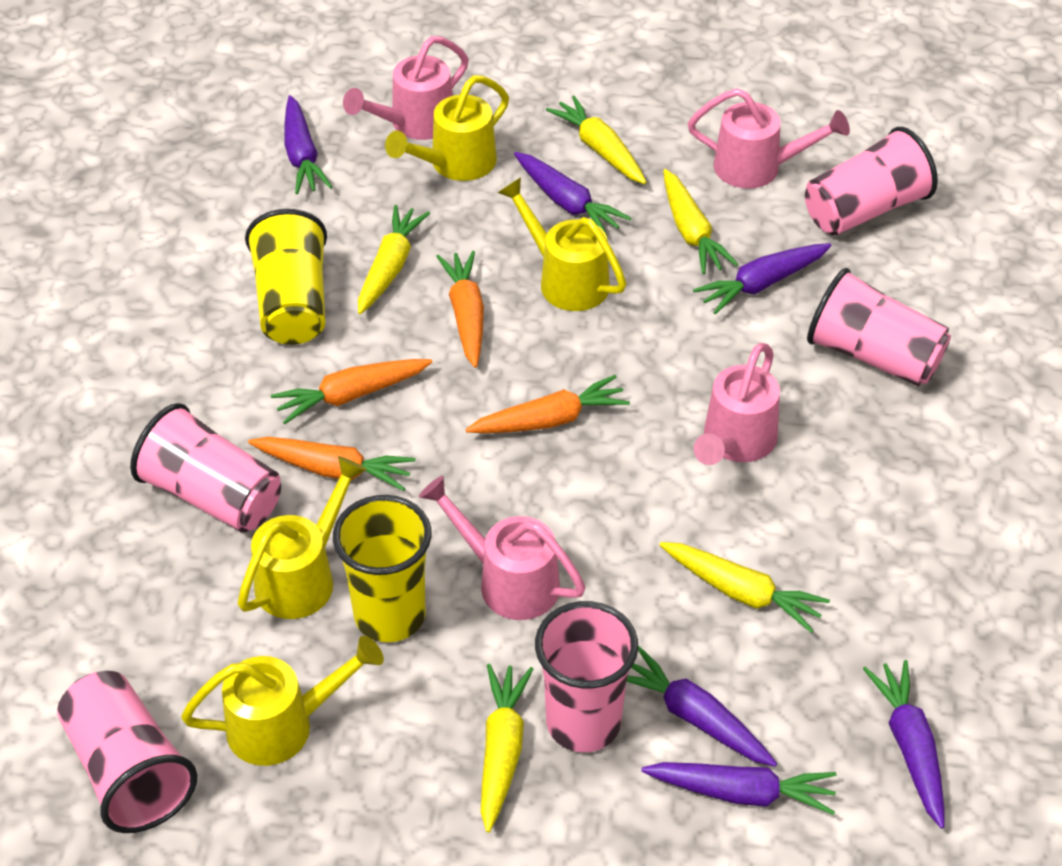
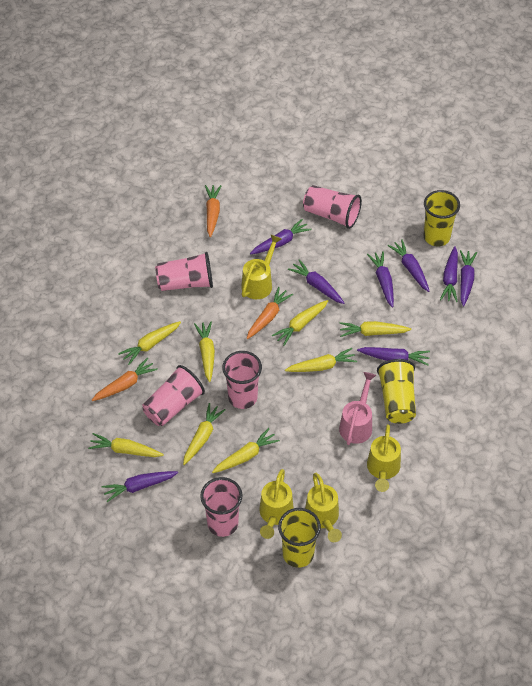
orange carrot: 4 -> 3
pink watering can: 4 -> 1
purple carrot: 6 -> 8
yellow carrot: 5 -> 8
yellow cup: 2 -> 3

